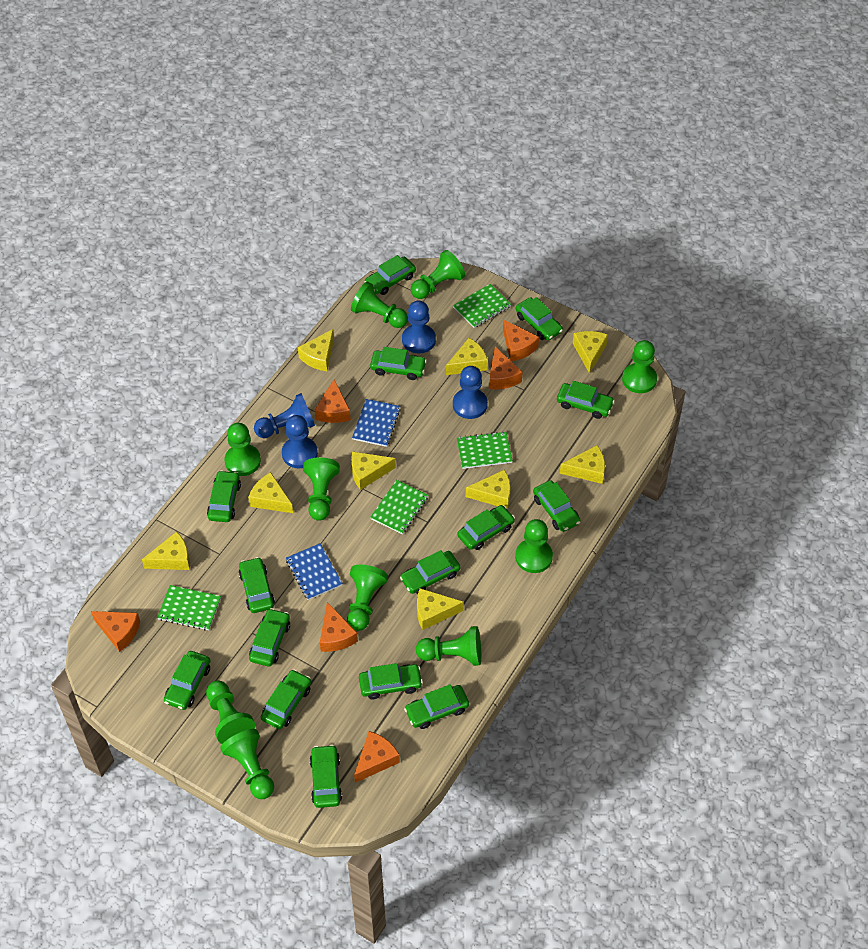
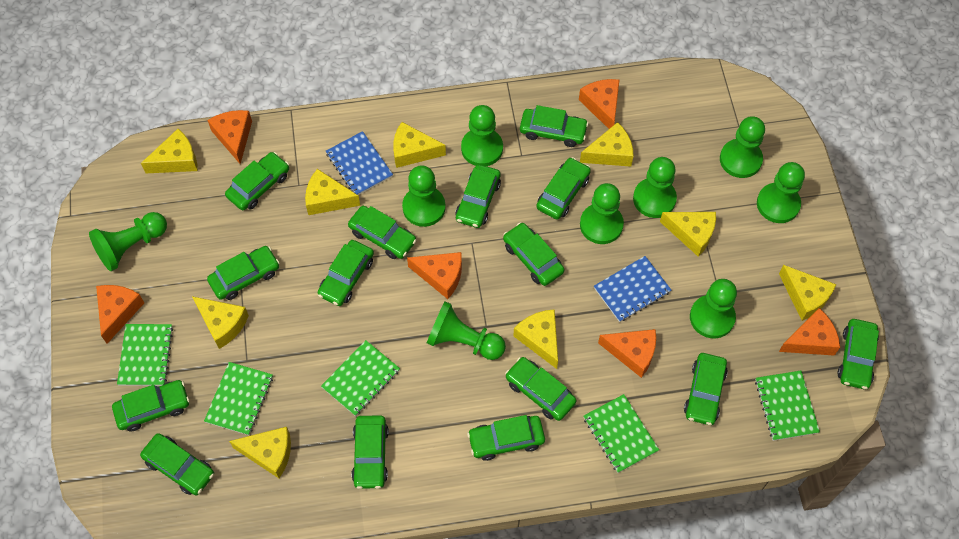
blue pawn: 4 -> 0
green notebook: 4 -> 5
green pawn: 10 -> 9

